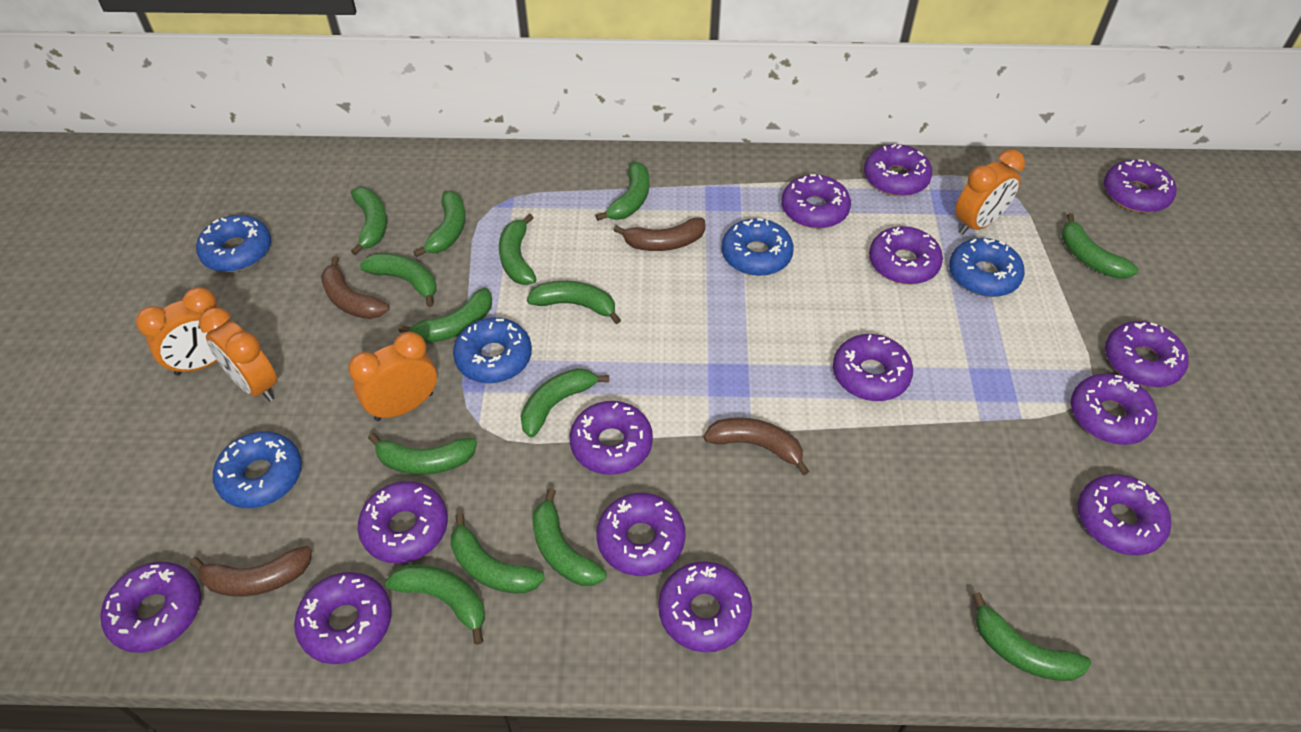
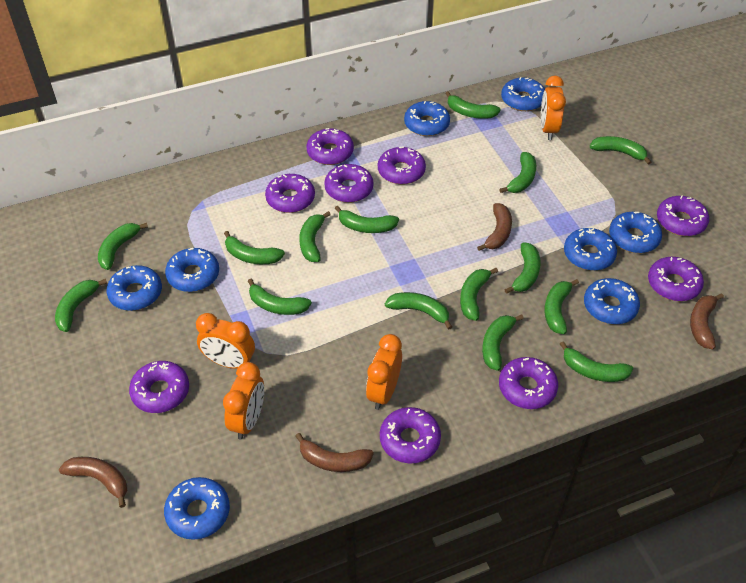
blue donut: 5 -> 8
green banana: 14 -> 15
purple donut: 14 -> 9

